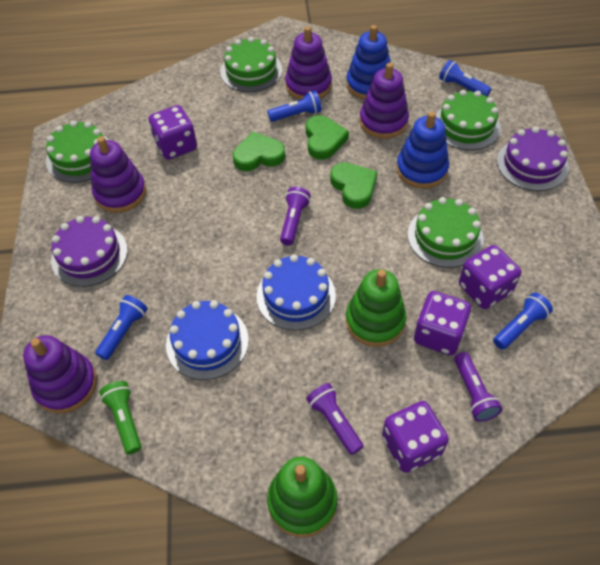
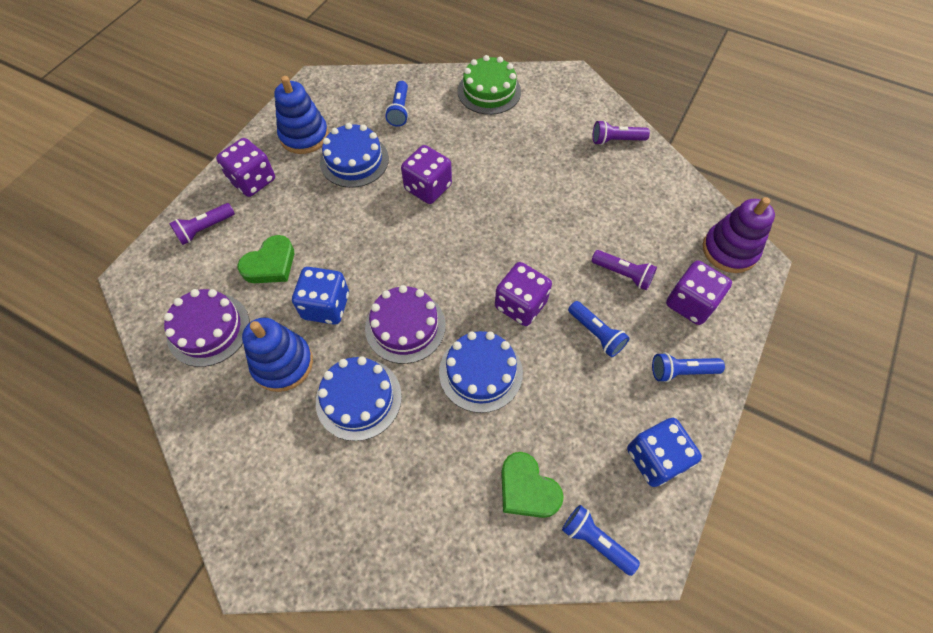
blue cake: 2 -> 3
blue dice: 0 -> 2
green cake: 4 -> 1
green flashlight: 1 -> 0
green heart: 3 -> 2
green stacking toy: 2 -> 0
purple stacking toy: 4 -> 1

